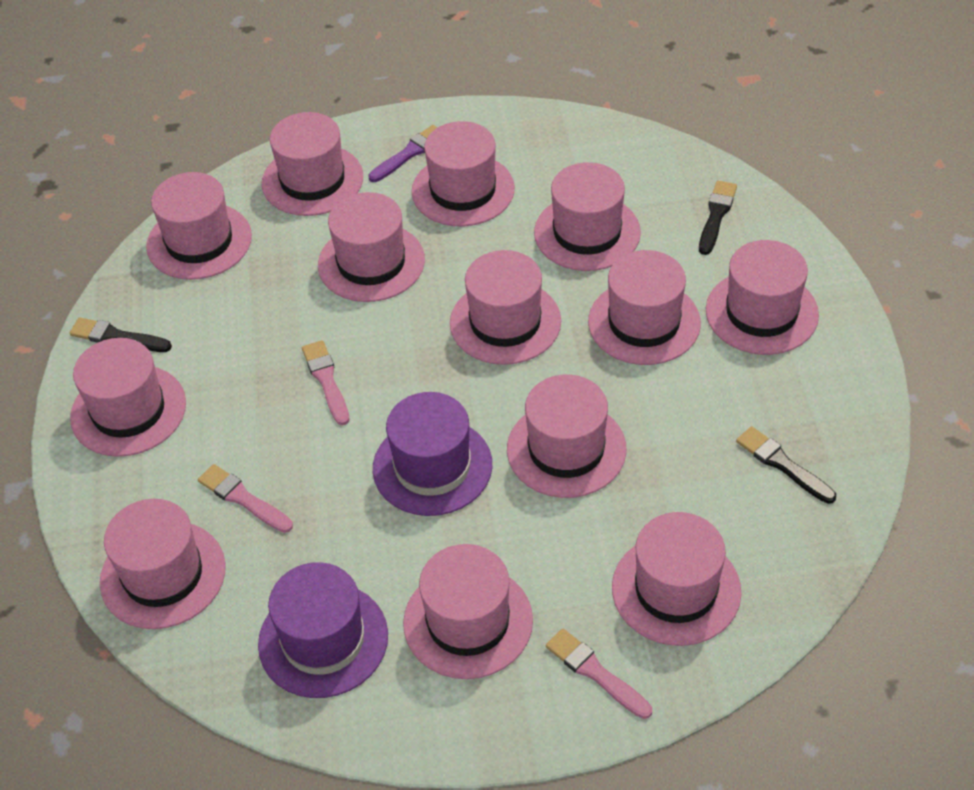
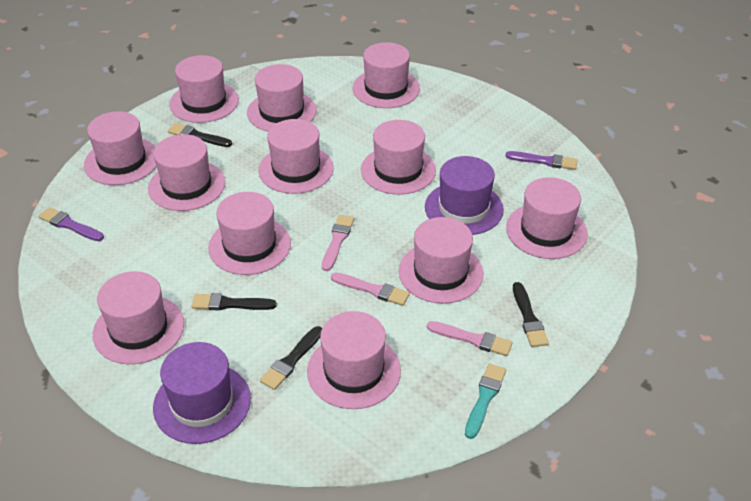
black brush: 3 -> 4
pink hat: 13 -> 12
purple brush: 1 -> 2
turquoise brush: 0 -> 1

